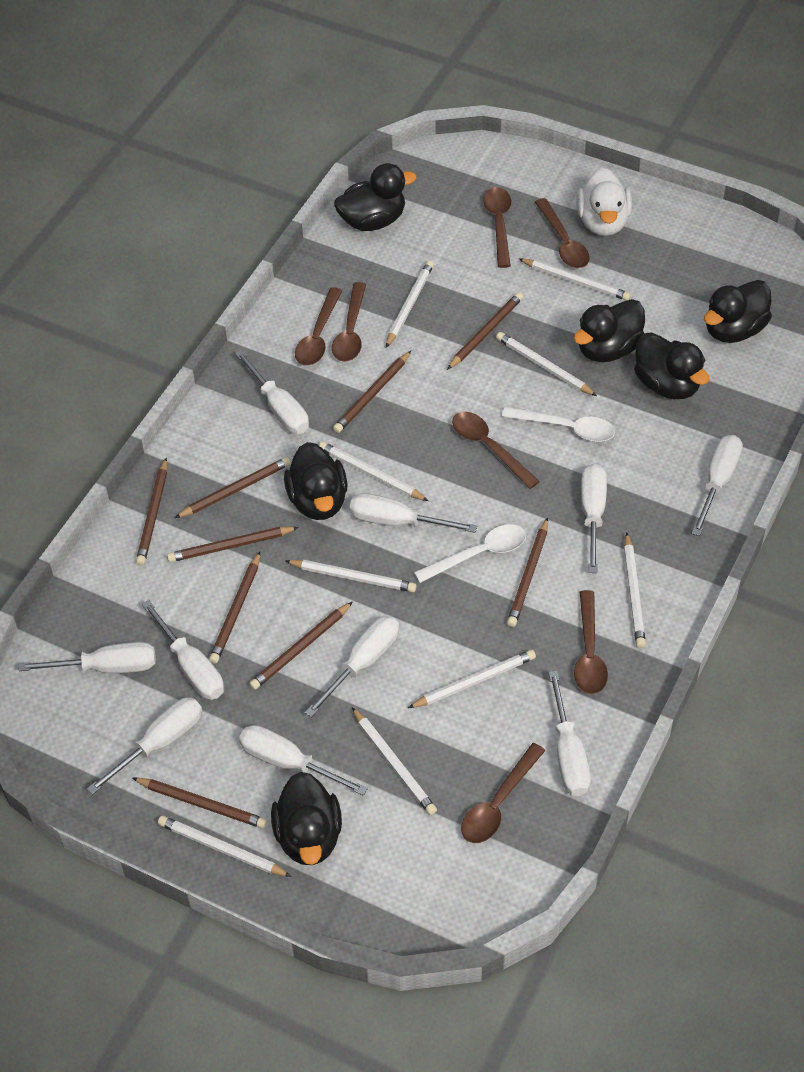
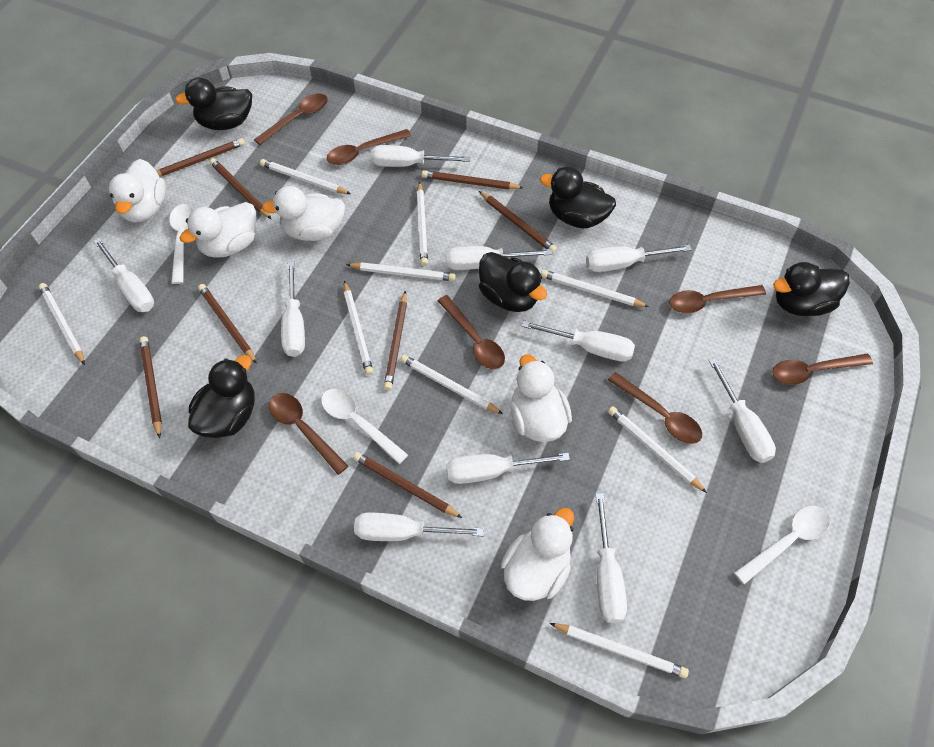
black duck: 6 -> 5
brown pencil: 9 -> 8
white duck: 1 -> 5
white spoon: 2 -> 3

